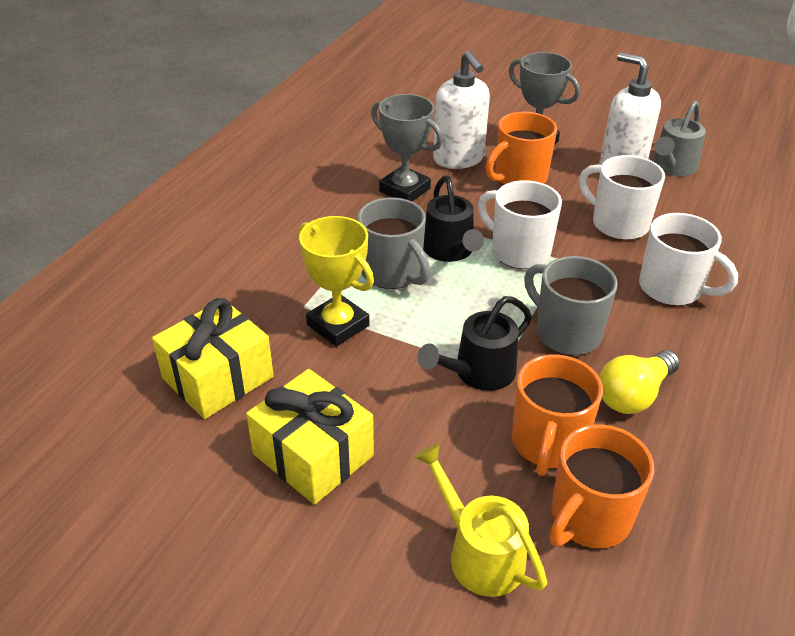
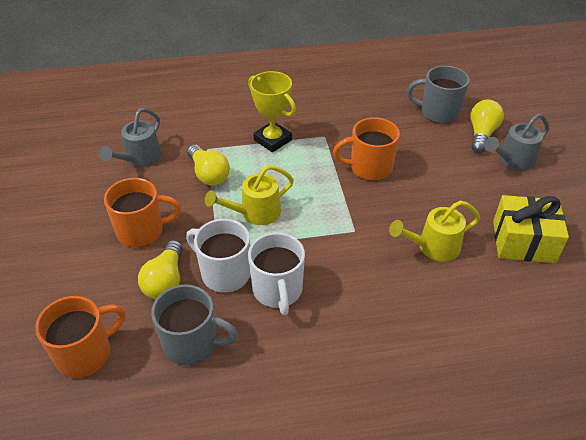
black watering can: 2 -> 0
grey trophy: 2 -> 0
grey watering can: 1 -> 2
white mug: 3 -> 2
white soap dispenser: 2 -> 0
yellow gift: 2 -> 1
yellow light bulb: 1 -> 3
yellow watering can: 1 -> 2

